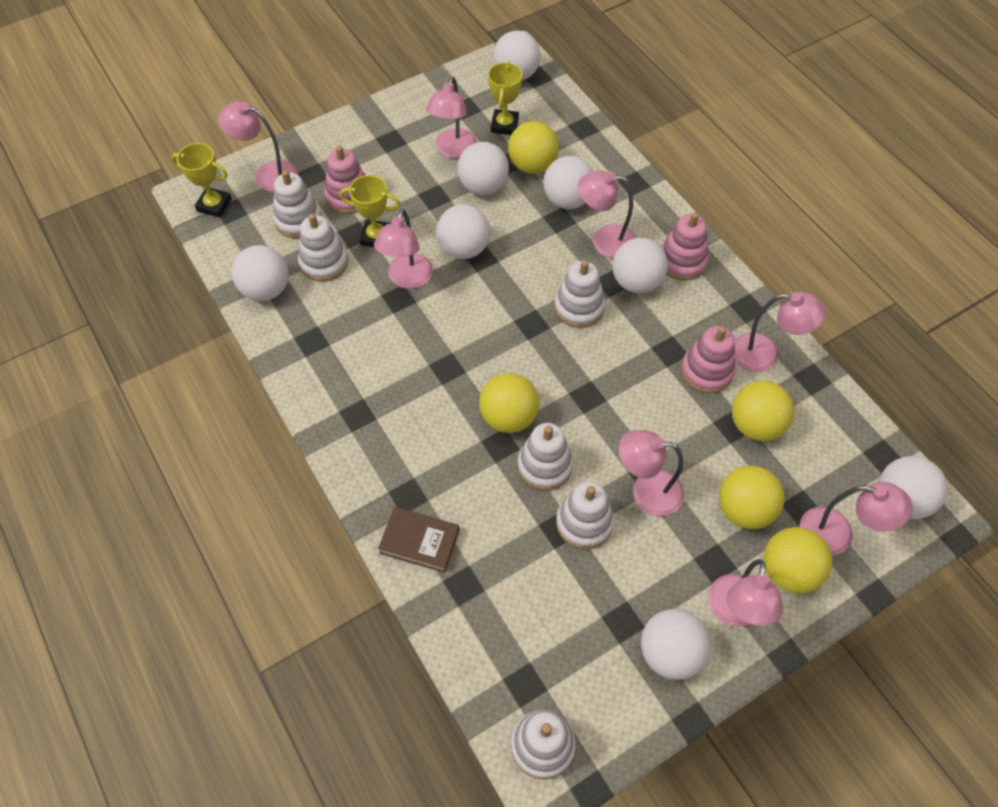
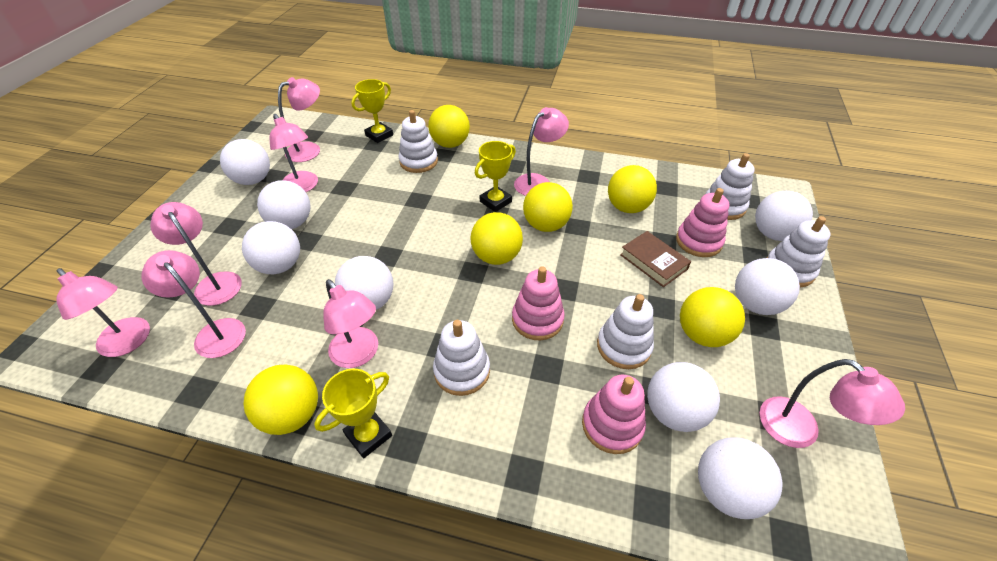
white stacking toy: 6 -> 5
yellow ball: 5 -> 6

